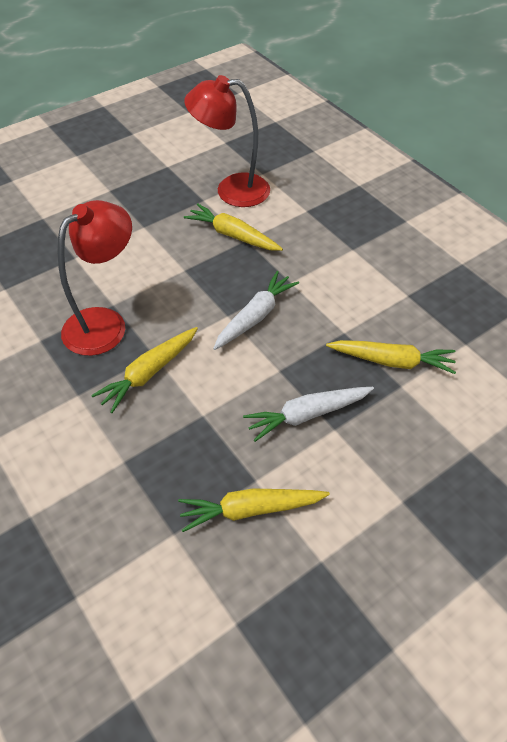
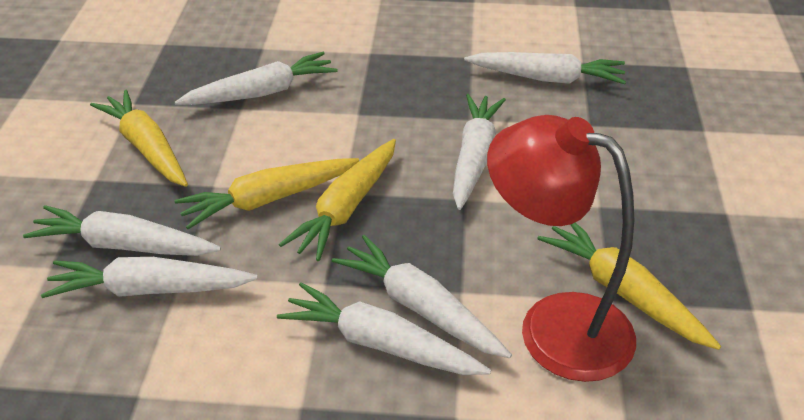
red lamp: 2 -> 1
white carrot: 2 -> 7

